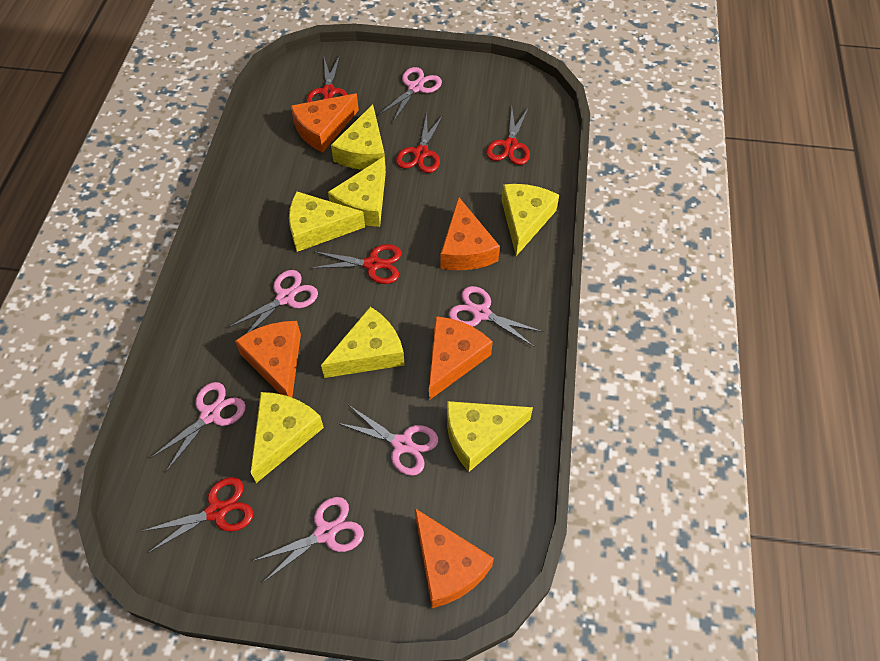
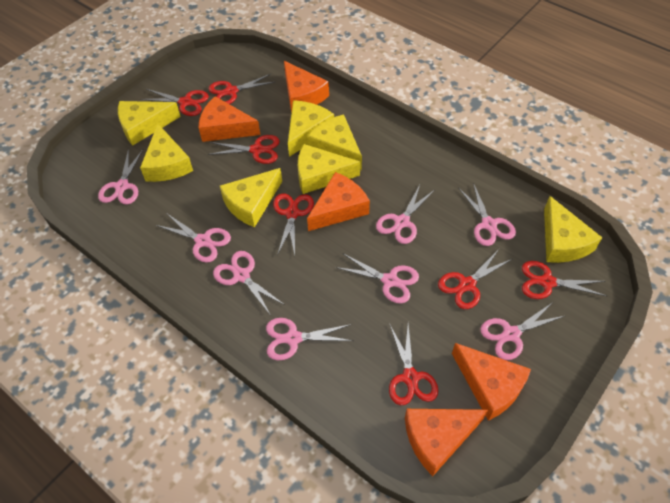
pink scissors: 6 -> 8
red scissors: 5 -> 7

